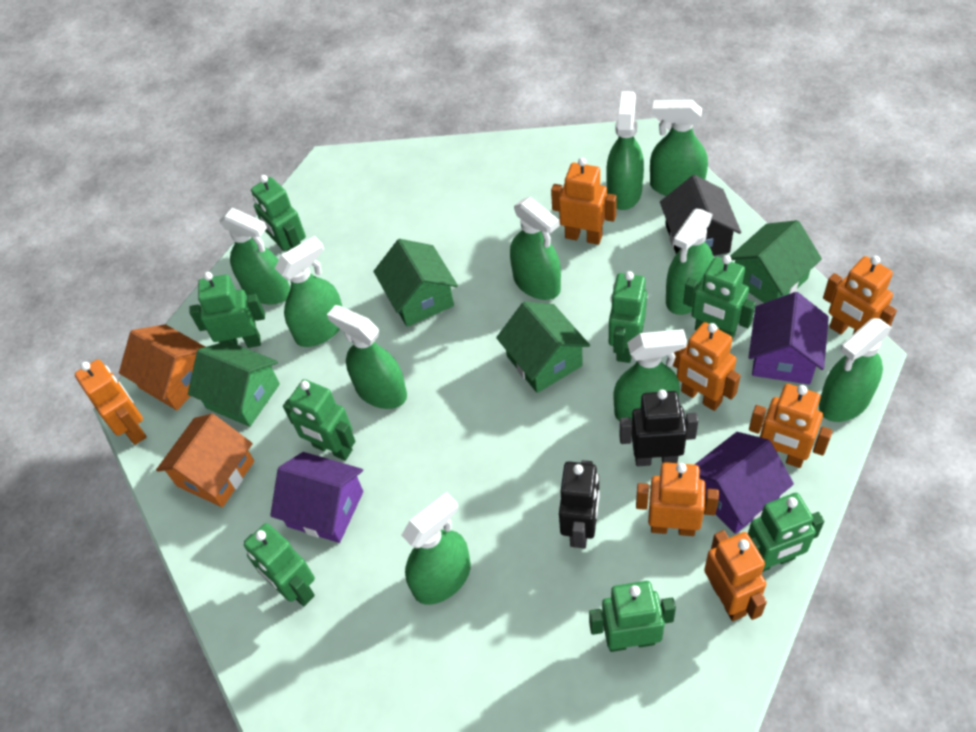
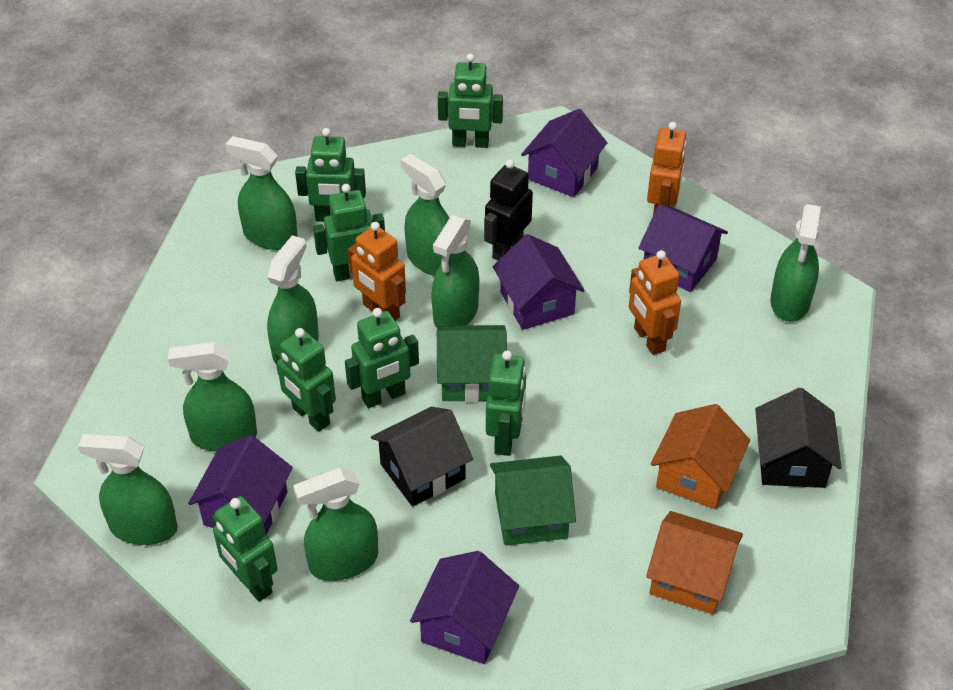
black house: 1 -> 2
black robot: 2 -> 1
green house: 4 -> 2
green robot: 8 -> 7
green spray bottle: 10 -> 8
orange robot: 7 -> 3
purple house: 3 -> 5

